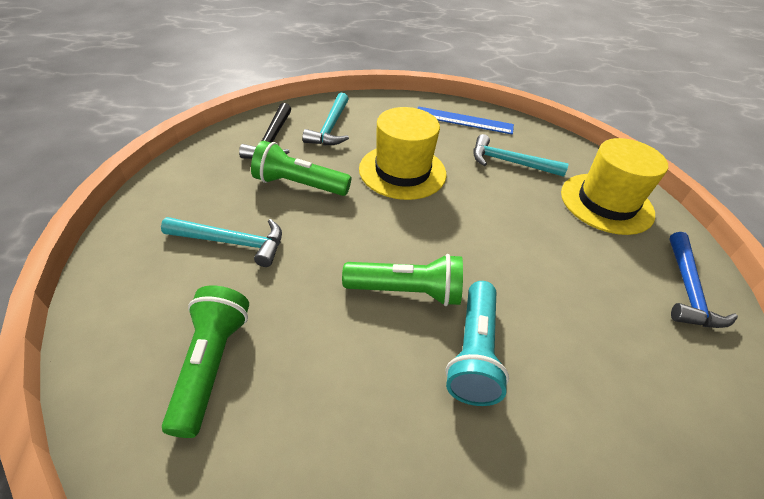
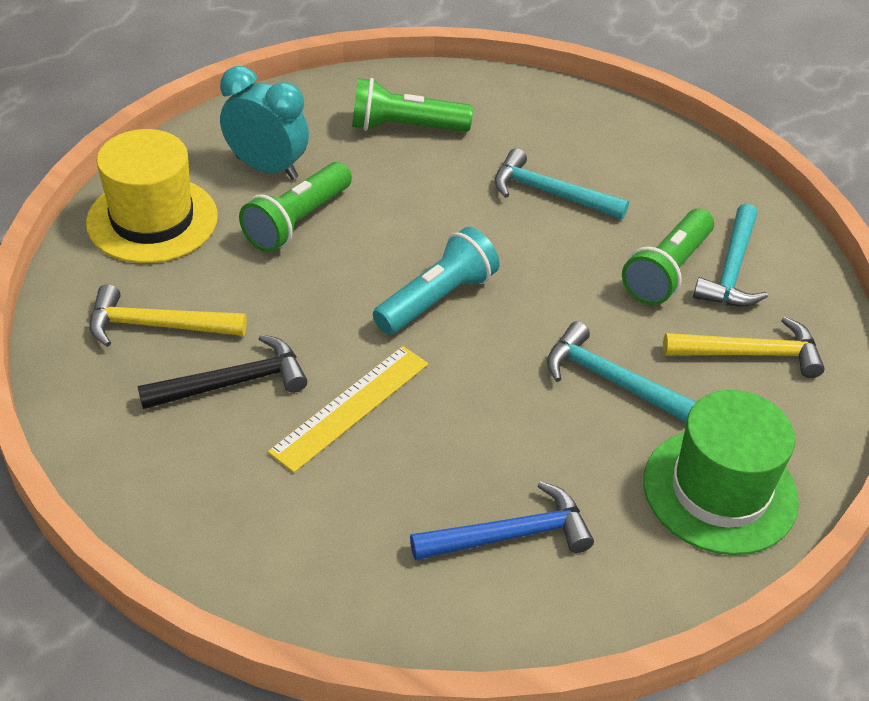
blue ruler: 1 -> 0
green hat: 0 -> 1
turquoise clock: 0 -> 1
yellow hammer: 0 -> 2
yellow hat: 2 -> 1
yellow ruler: 0 -> 1

